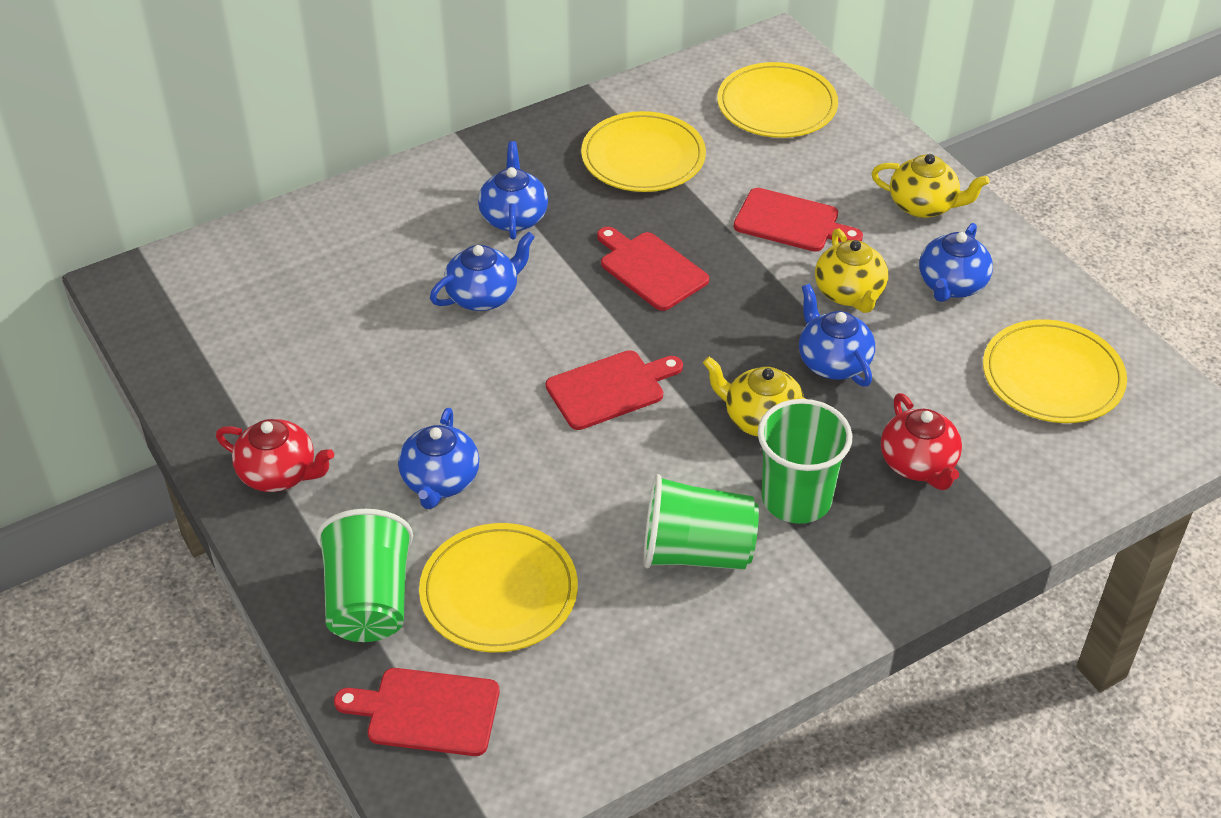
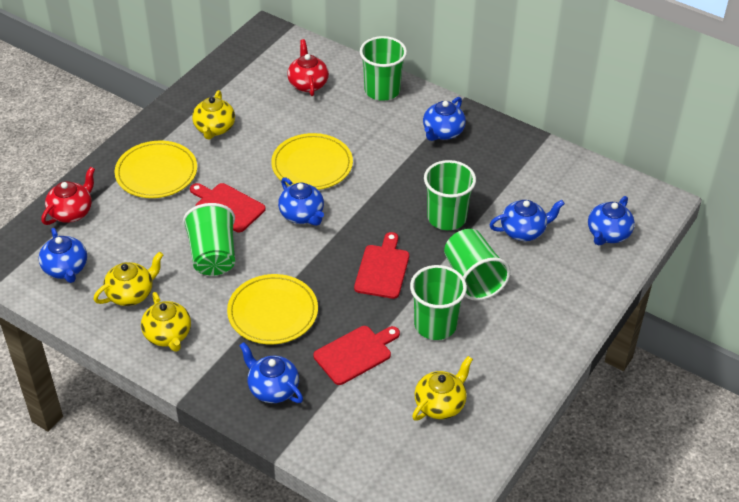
blue teapot: 5 -> 6
green cup: 3 -> 5
red cutting board: 4 -> 3
yellow plate: 4 -> 3
yellow teapot: 3 -> 4

